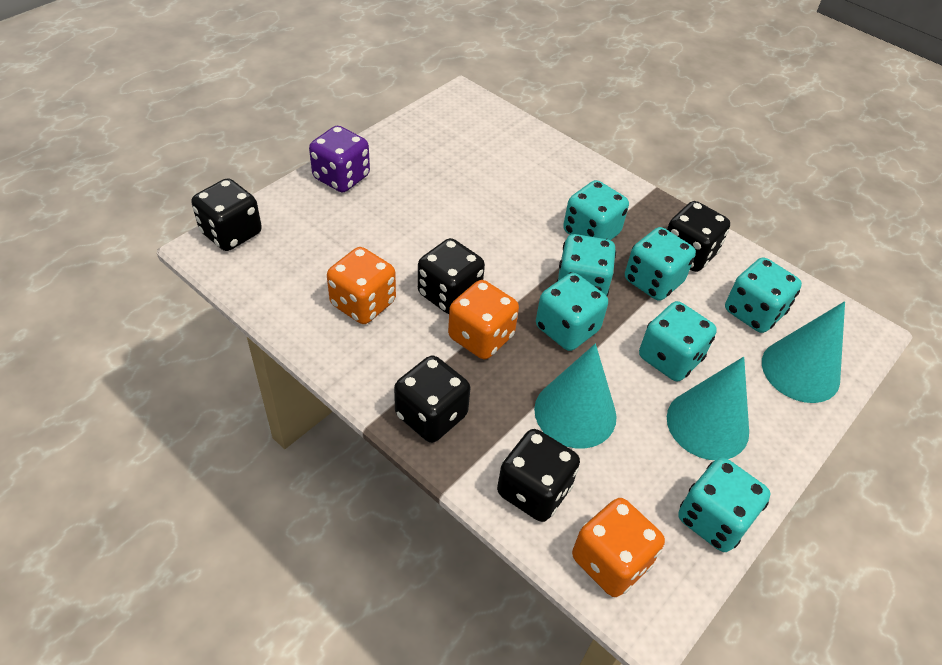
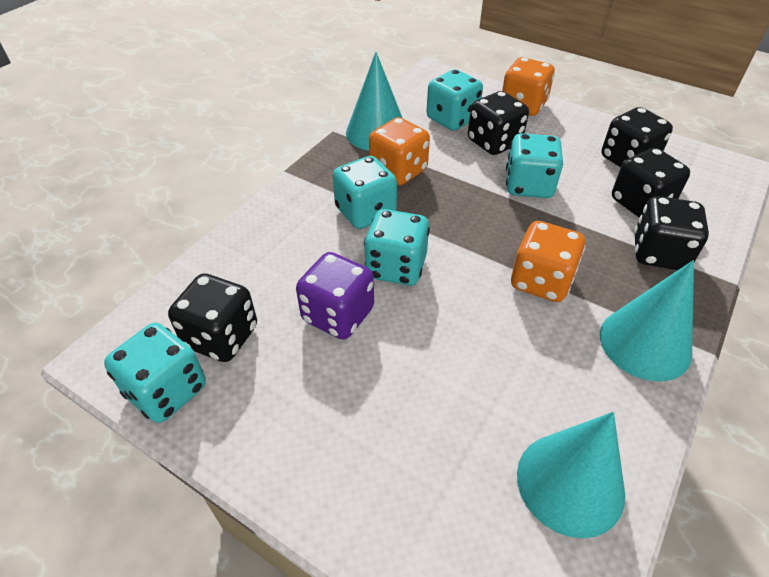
turquoise dice: 7 -> 5

